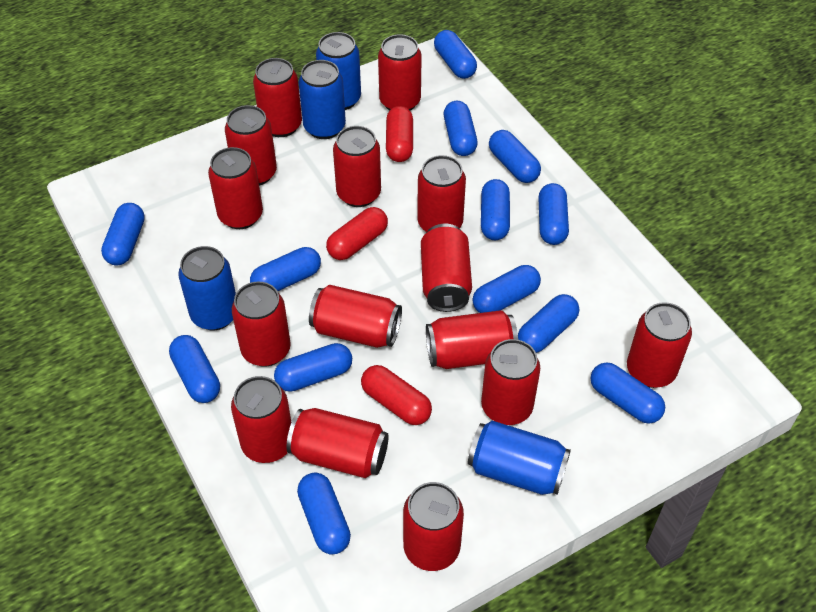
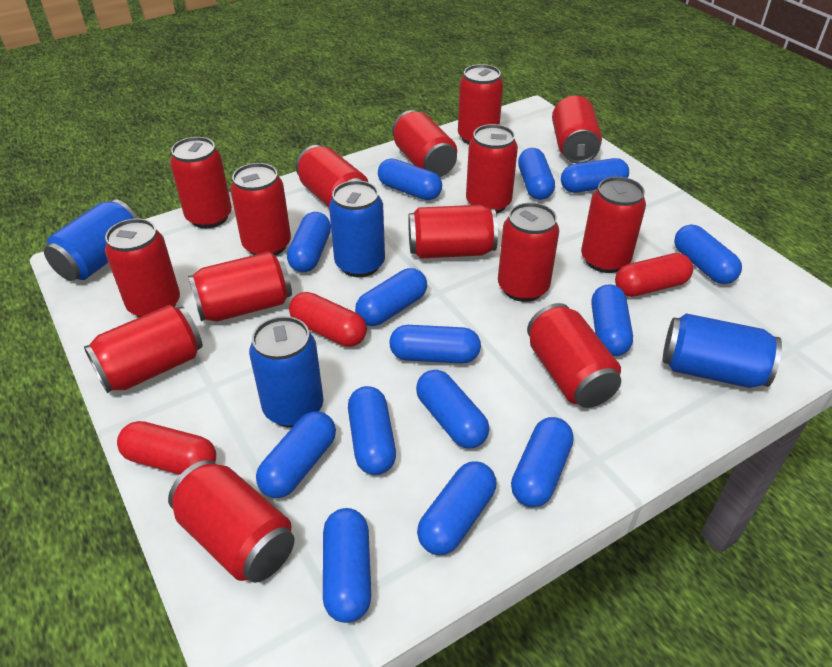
blue capsule: 13 -> 14

